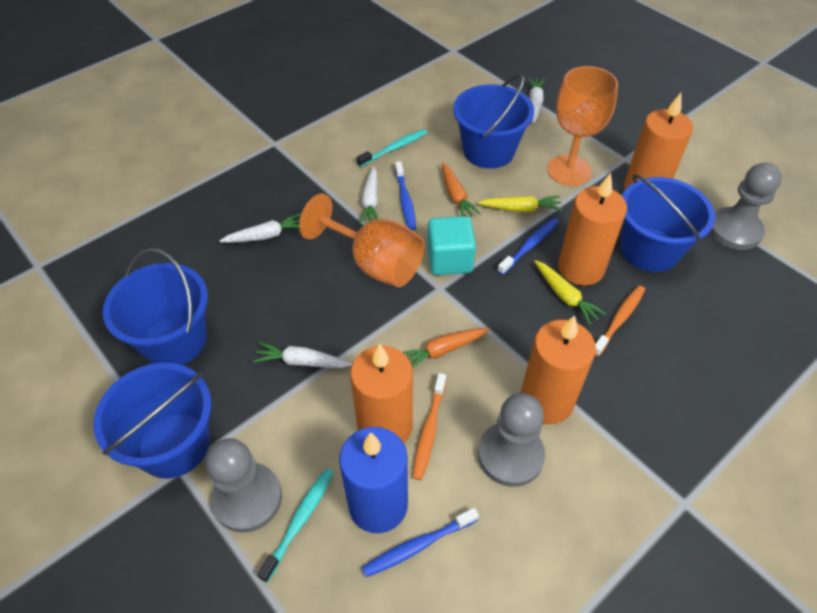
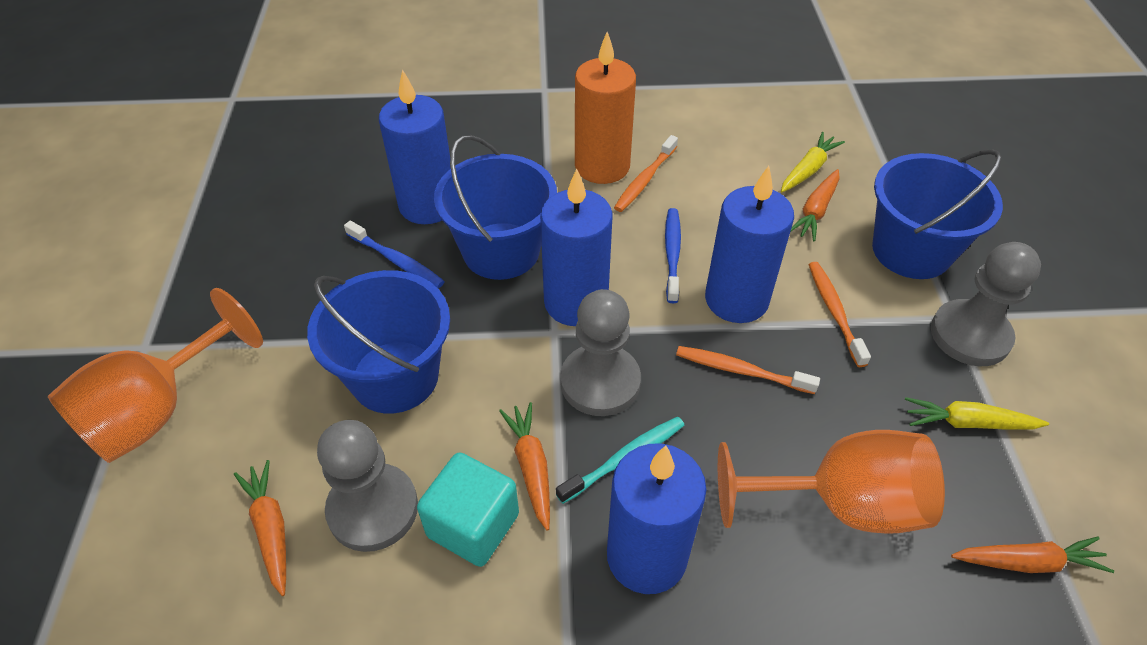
blue bucket: 4 -> 3
blue candle: 1 -> 4
blue toothbrush: 3 -> 2
orange candle: 4 -> 1
orange carrot: 2 -> 4
orange toothbrush: 2 -> 3
turquoise toothbrush: 2 -> 1
white carrot: 4 -> 0

